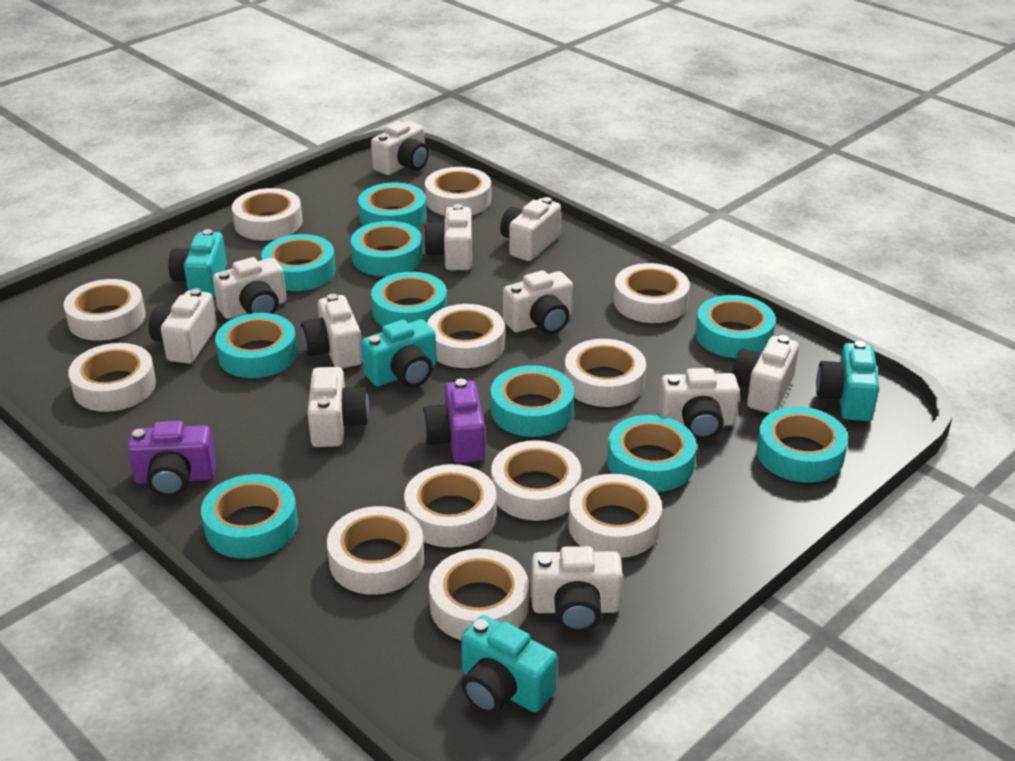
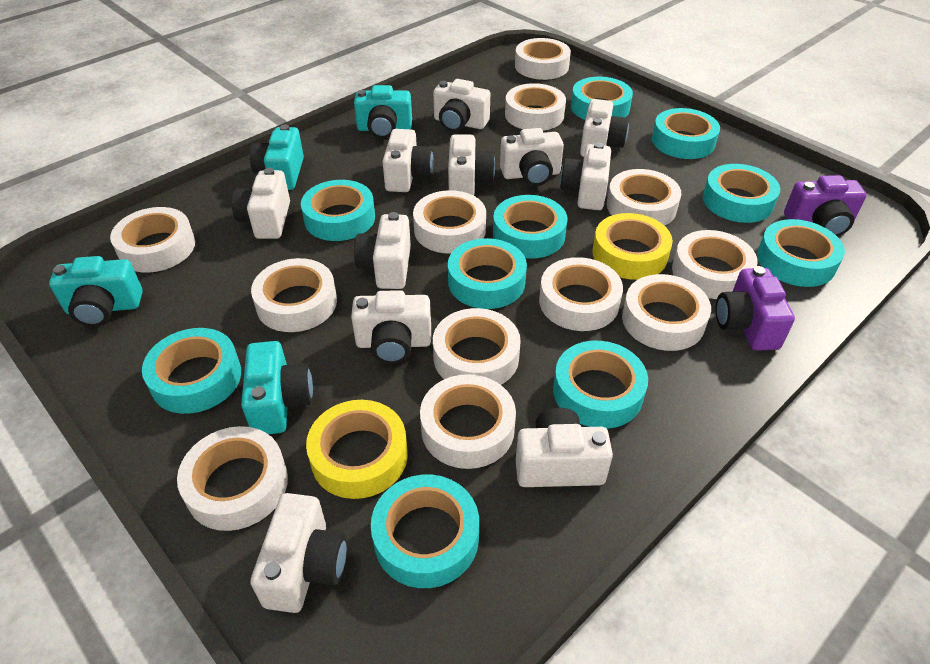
yellow tape: 0 -> 2

